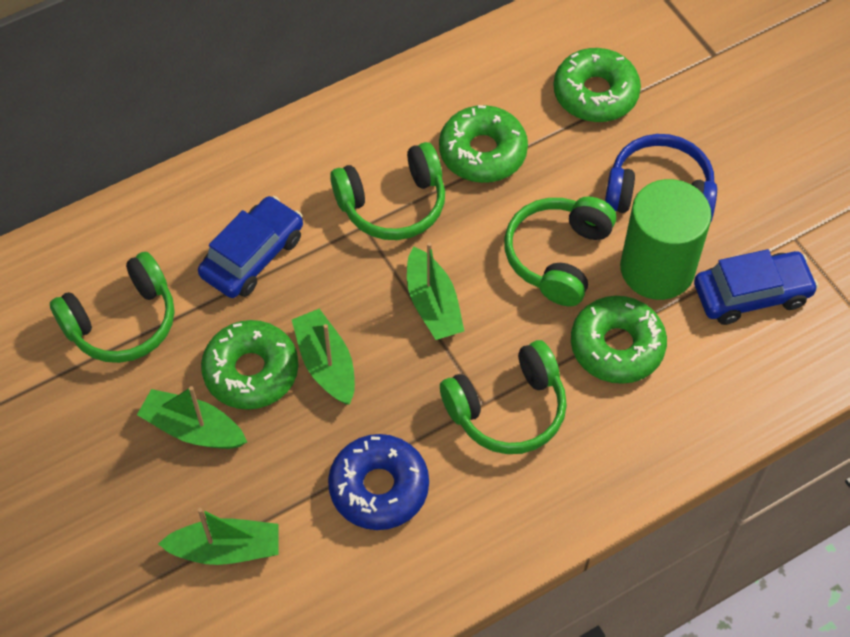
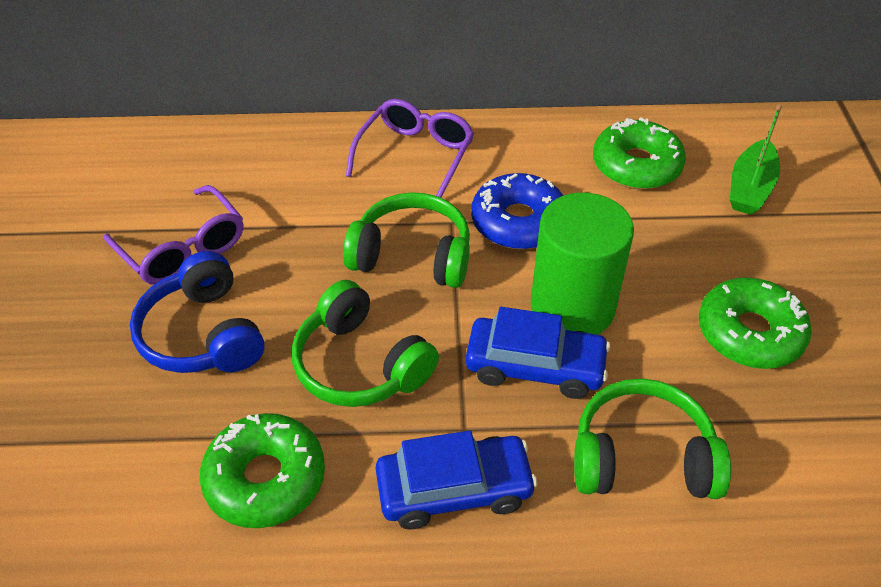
green boat: 4 -> 1
green donut: 4 -> 3
green headphones: 4 -> 3
purple glasses: 0 -> 2

